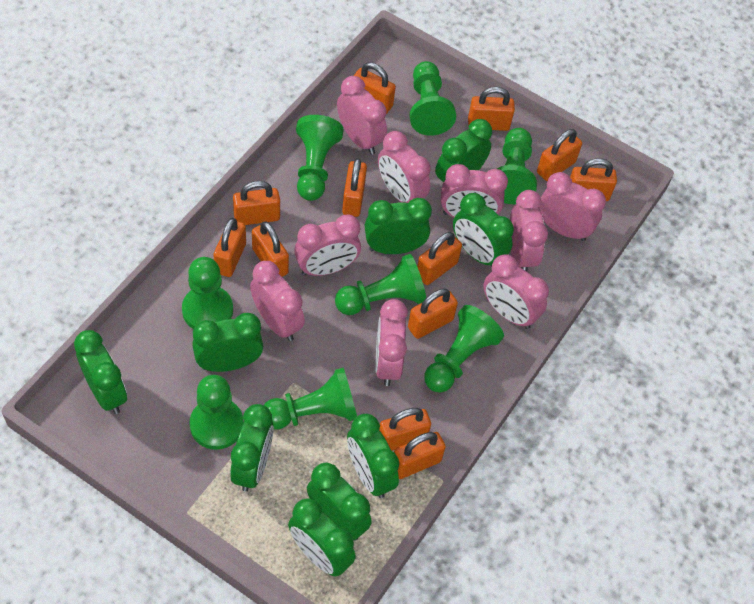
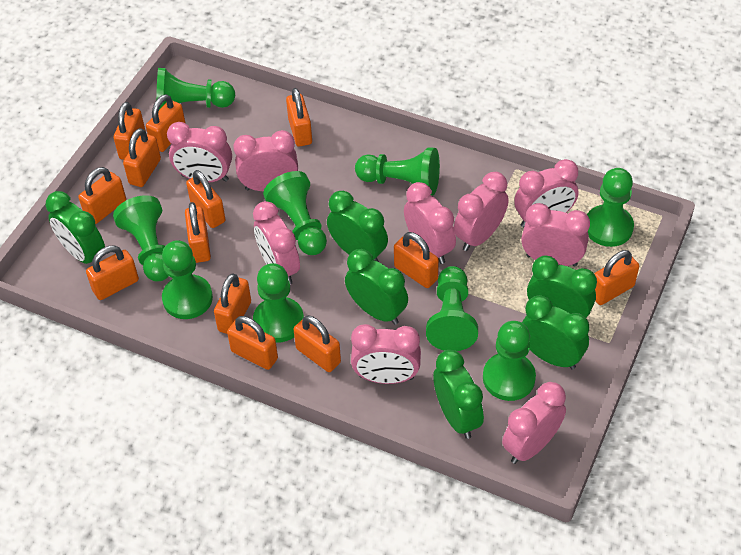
green clock: 9 -> 6
green pawn: 8 -> 9
orange padlock: 12 -> 13

